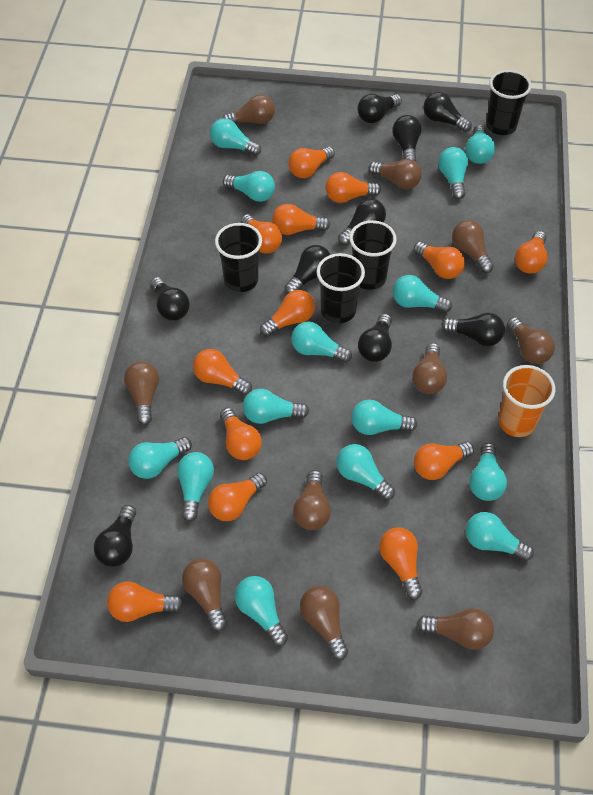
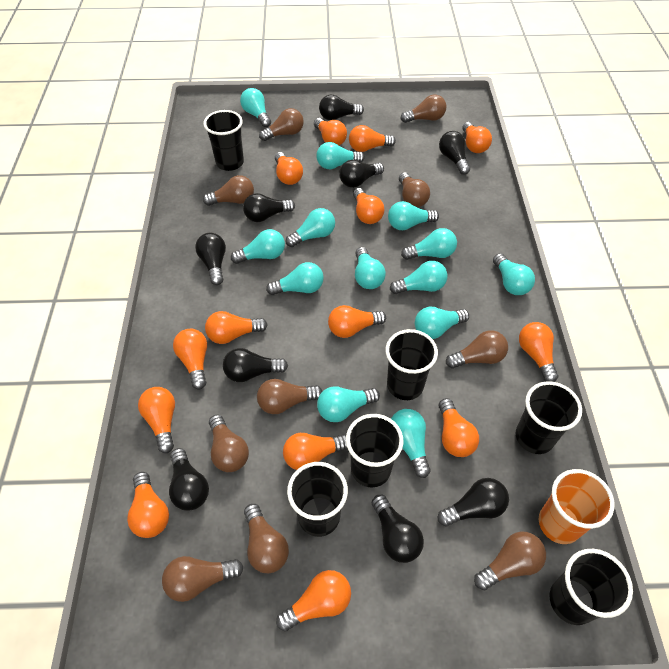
black cup: 4 -> 6
orange light bulb: 13 -> 14
turquoise light bulb: 14 -> 13

